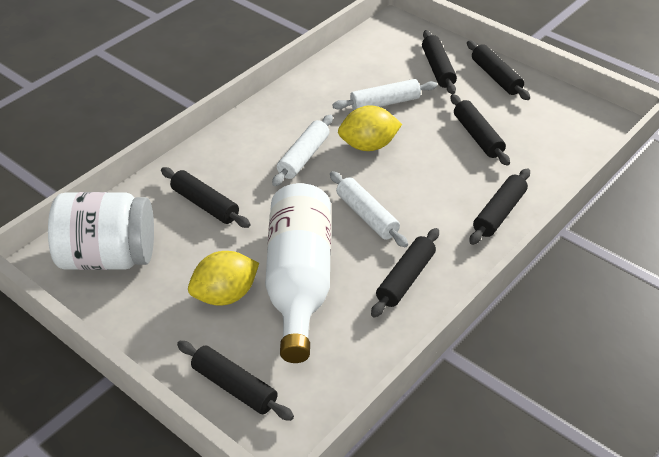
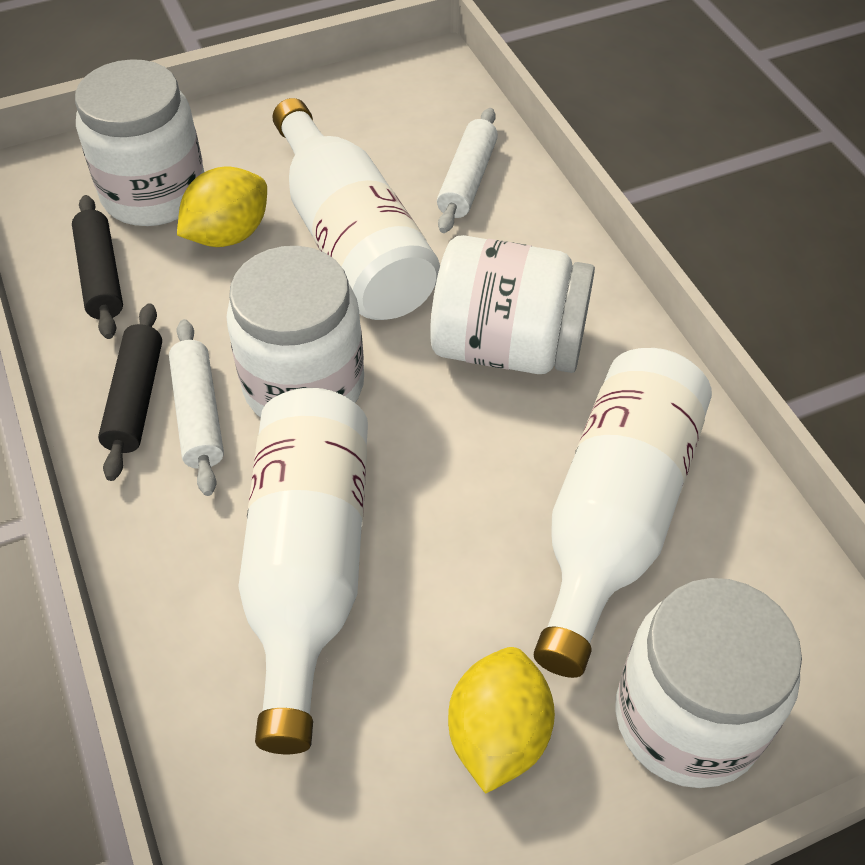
black rolling pin: 7 -> 2
white bottle: 1 -> 3
white jar: 1 -> 4
white rolling pin: 3 -> 2

